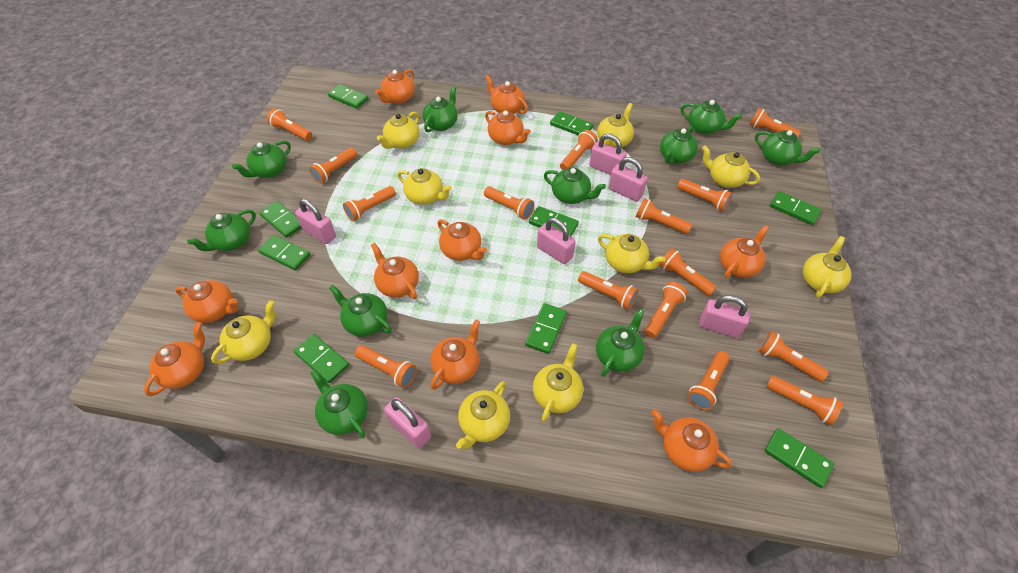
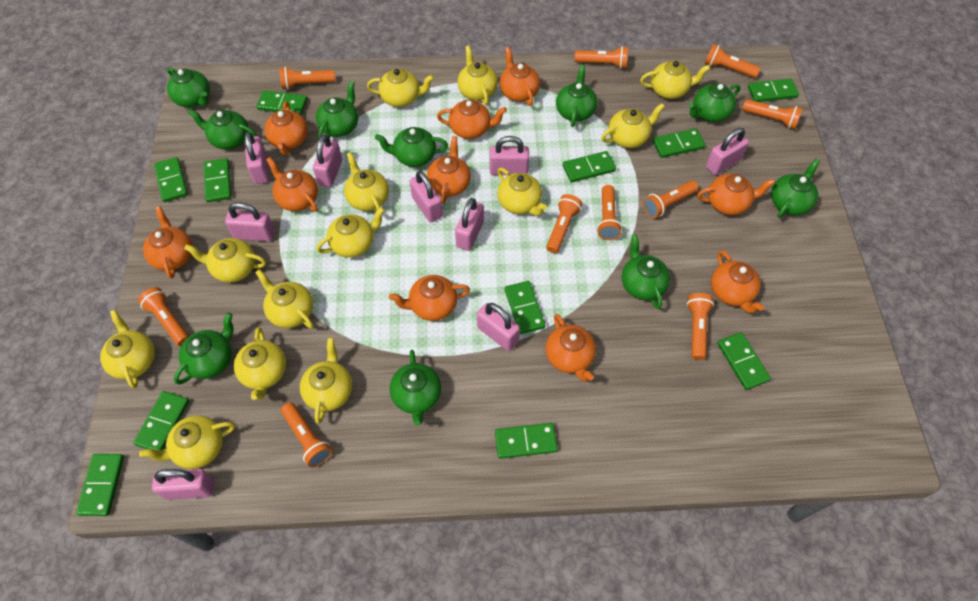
green domino: 9 -> 11
orange flashlight: 15 -> 10
pink padlock: 6 -> 9
yellow teapot: 9 -> 13

